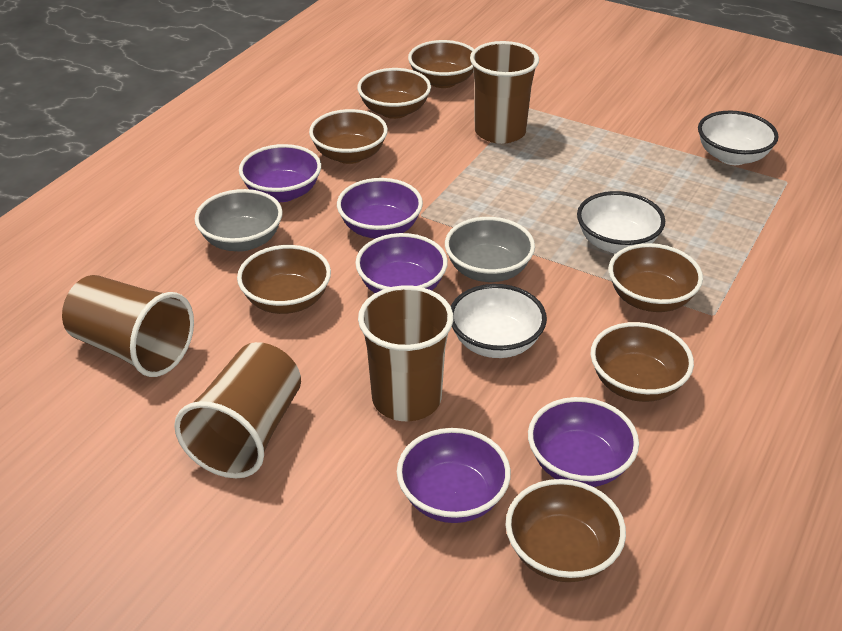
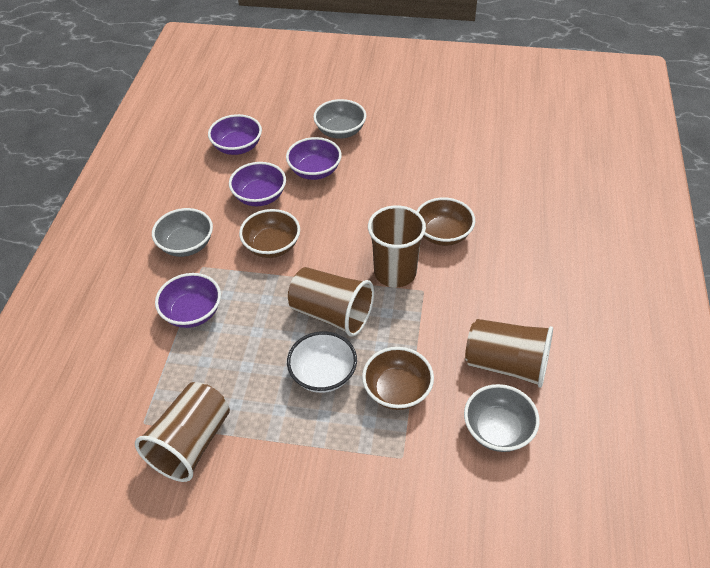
brown bowl: 7 -> 3
grey bowl: 2 -> 3
purple bowl: 5 -> 4
white bowl: 3 -> 1

